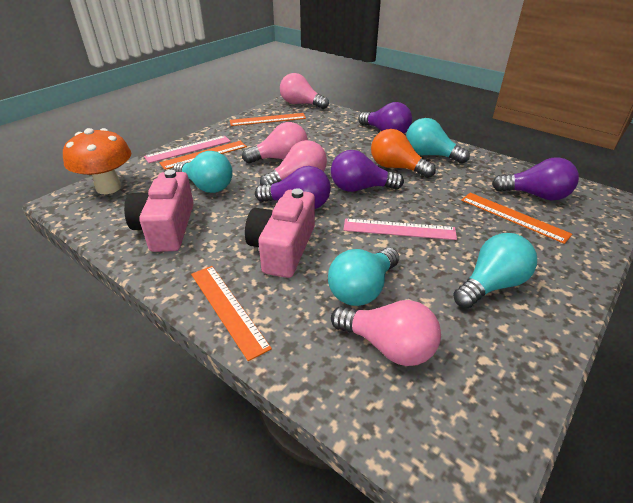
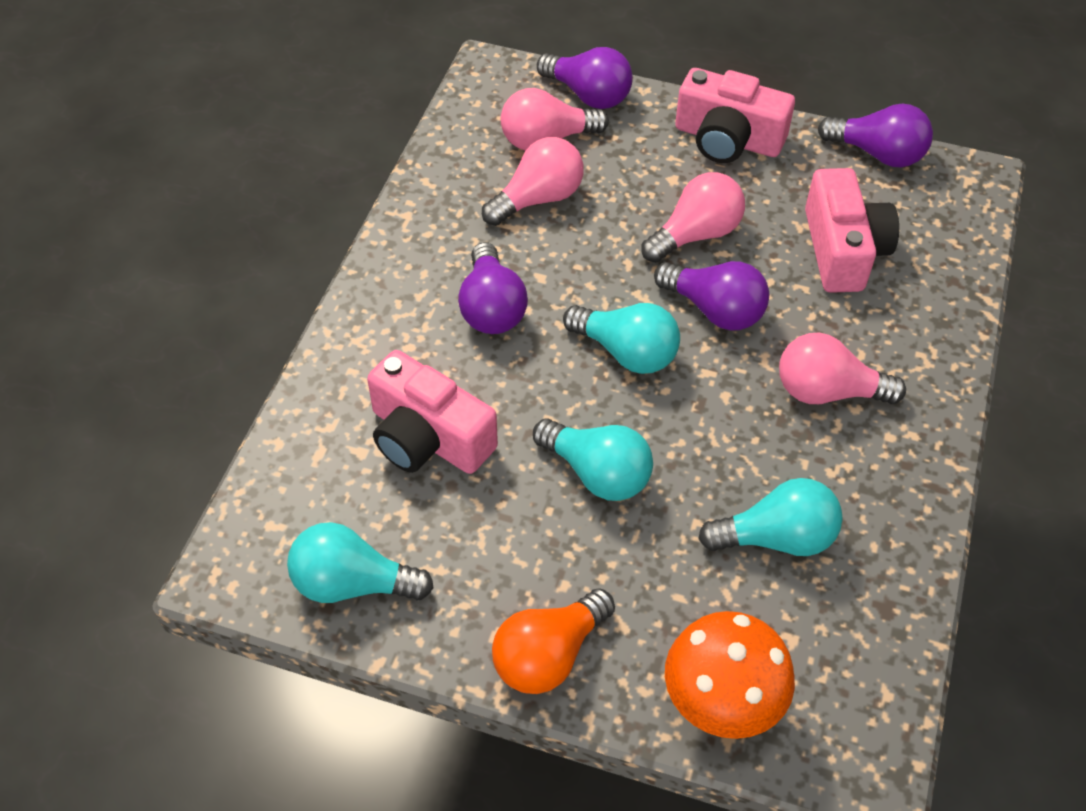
orange ruler: 4 -> 0
pink camera: 2 -> 3
pink ruler: 2 -> 0

